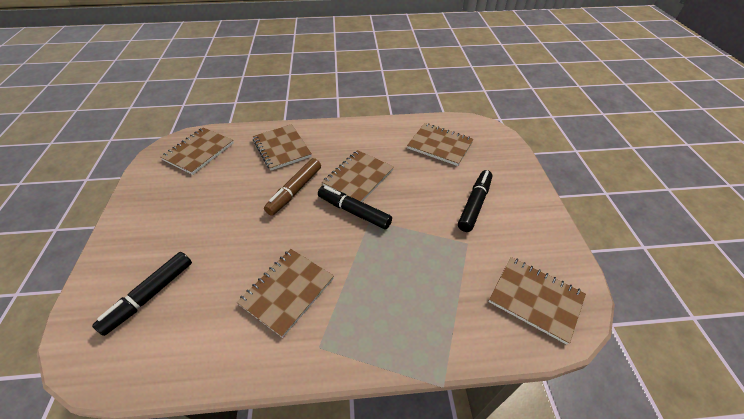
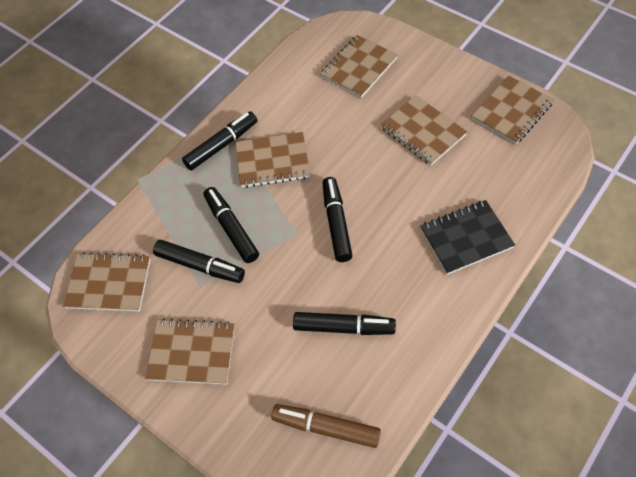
black marker: 3 -> 5
black notebook: 0 -> 1

